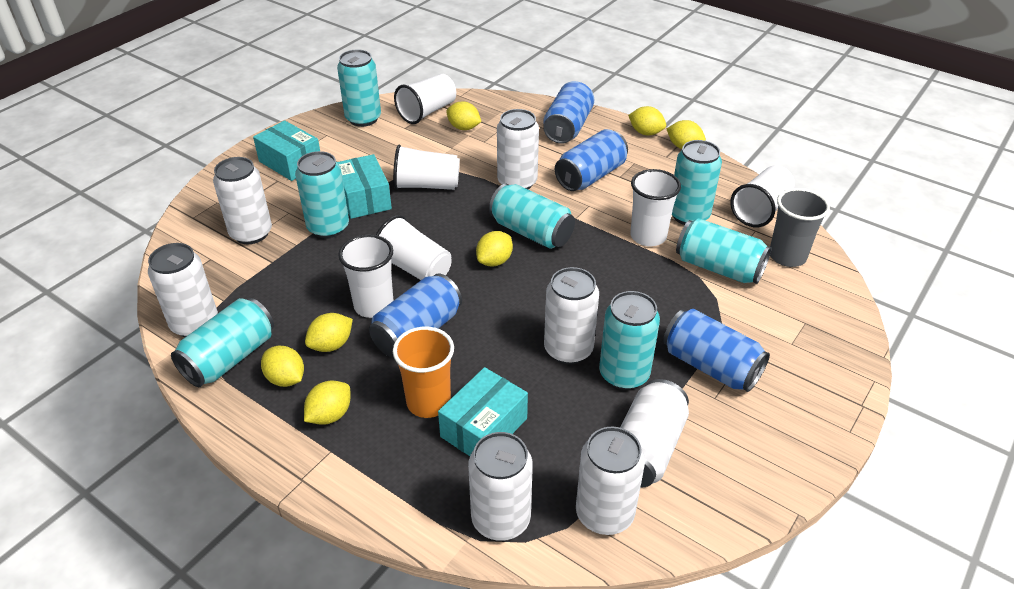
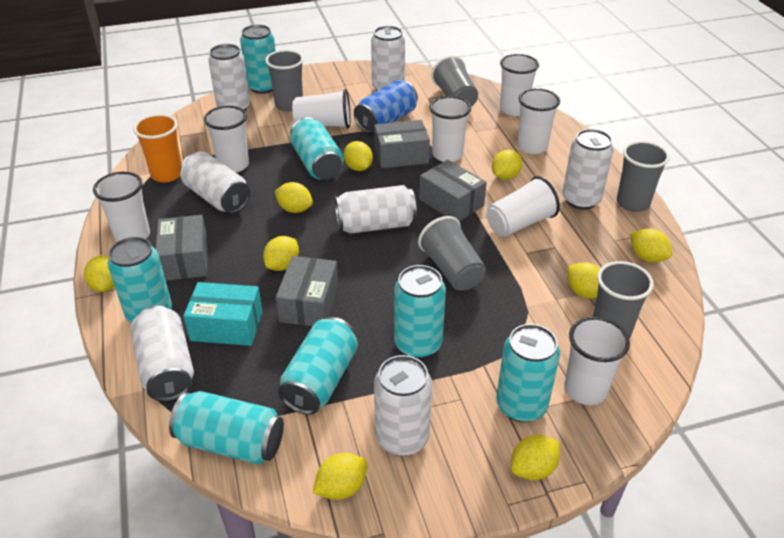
blue can: 4 -> 1
grey box: 0 -> 4
grey cup: 1 -> 5
turquoise box: 3 -> 1
white cup: 6 -> 8
yellow lemon: 7 -> 9

